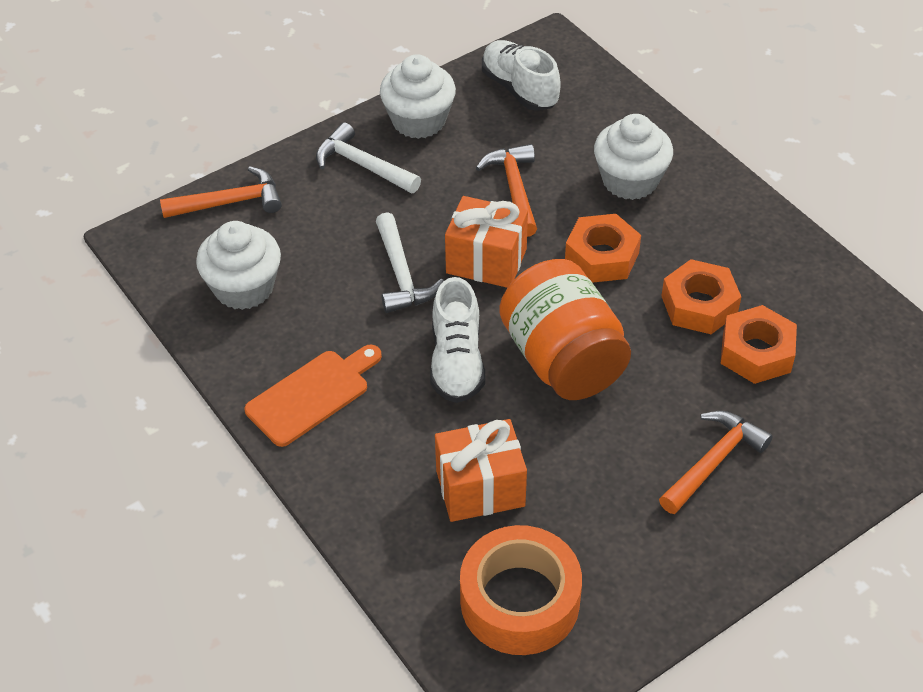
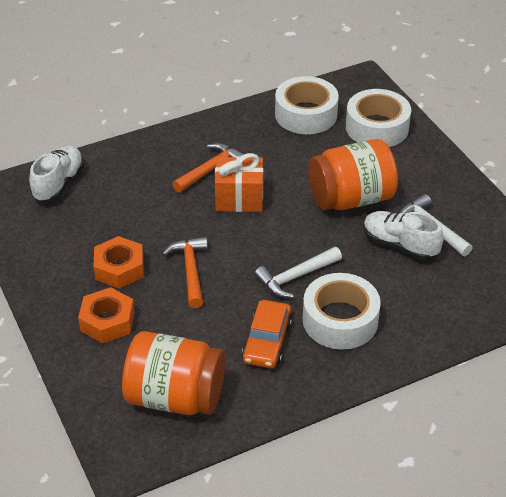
orange car: 0 -> 1
orange cutting board: 1 -> 0
orange gift: 2 -> 1
orange hammer: 3 -> 2
orange jar: 1 -> 2
orange nut: 3 -> 2
orange tape: 1 -> 0
white cupcake: 3 -> 0
white tape: 0 -> 3

